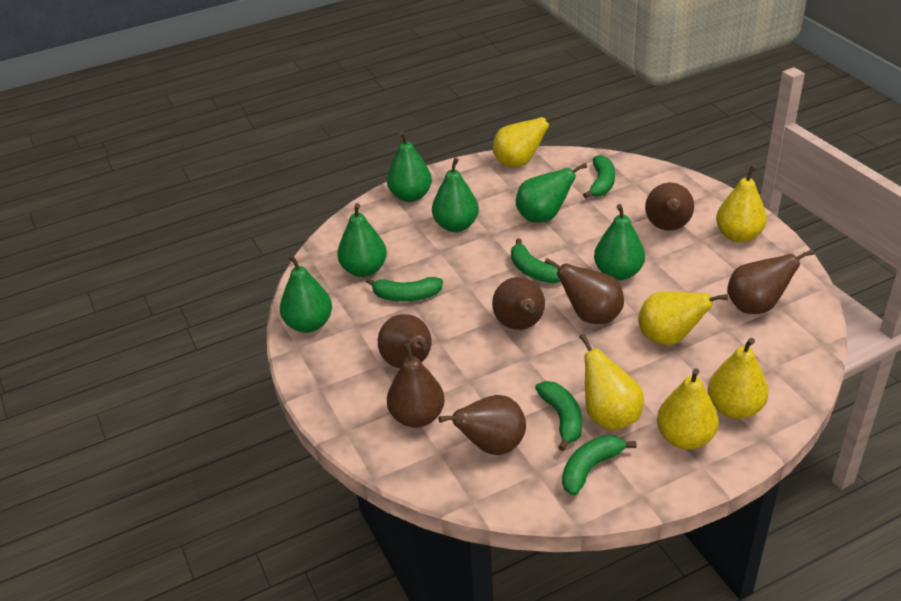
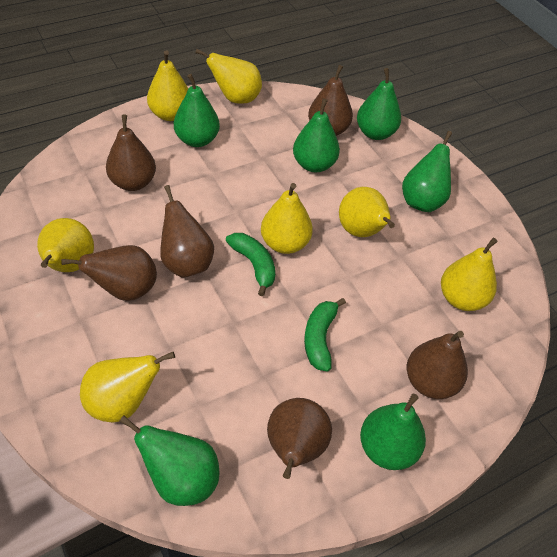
brown pear: 7 -> 6
green banana: 5 -> 2
yellow pear: 6 -> 7

